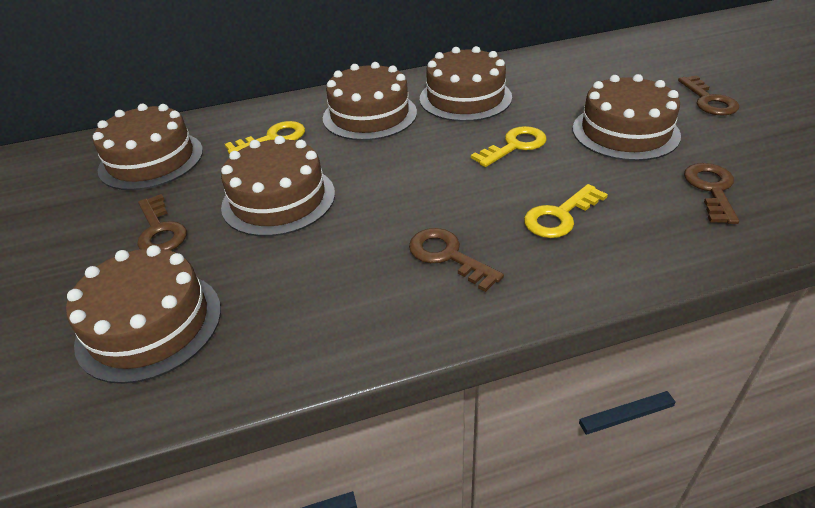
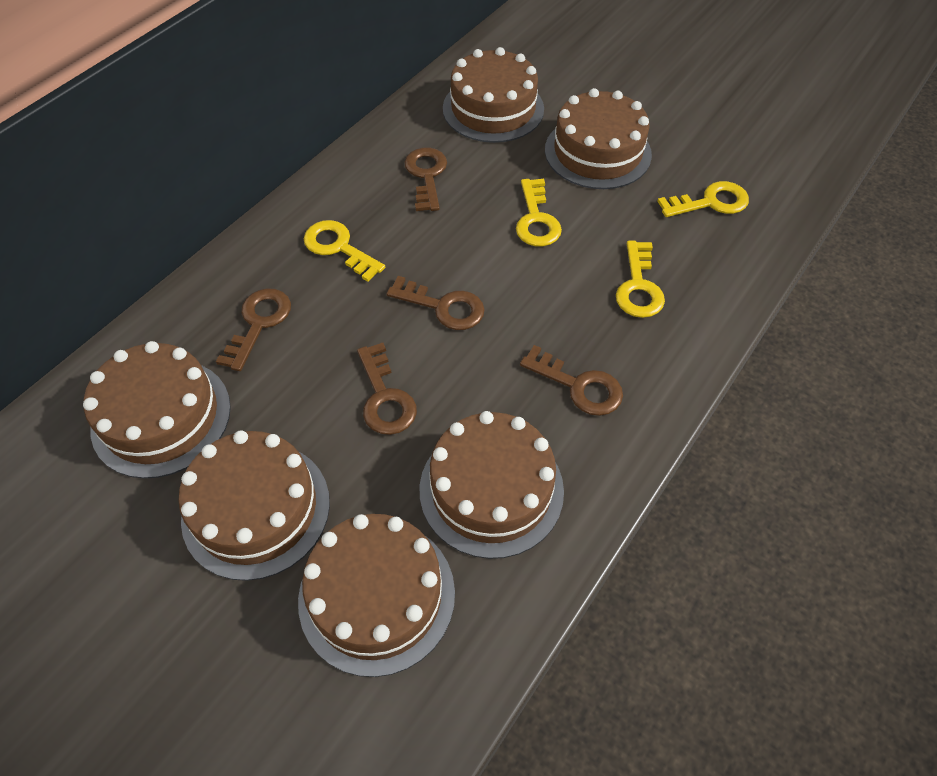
brown key: 4 -> 5
yellow key: 3 -> 4

